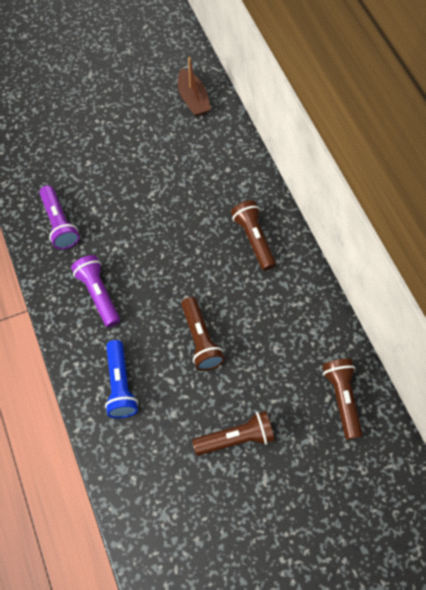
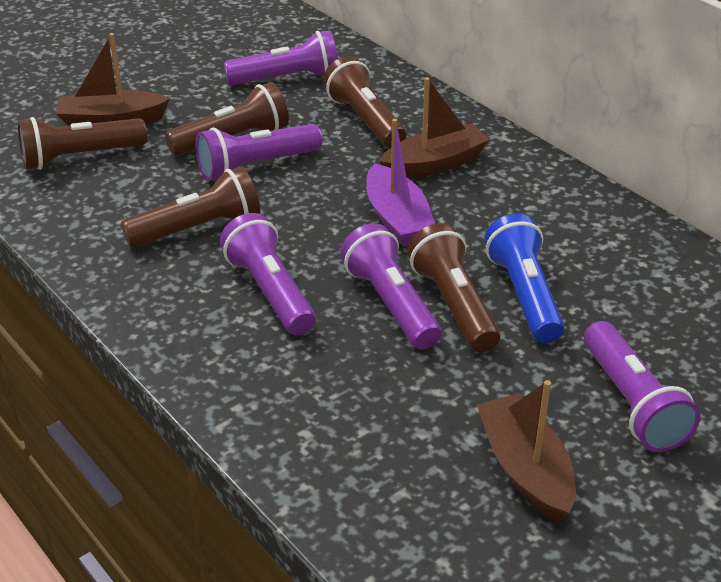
brown boat: 1 -> 3
brown flashlight: 4 -> 5
purple boat: 0 -> 1
purple flashlight: 2 -> 5

